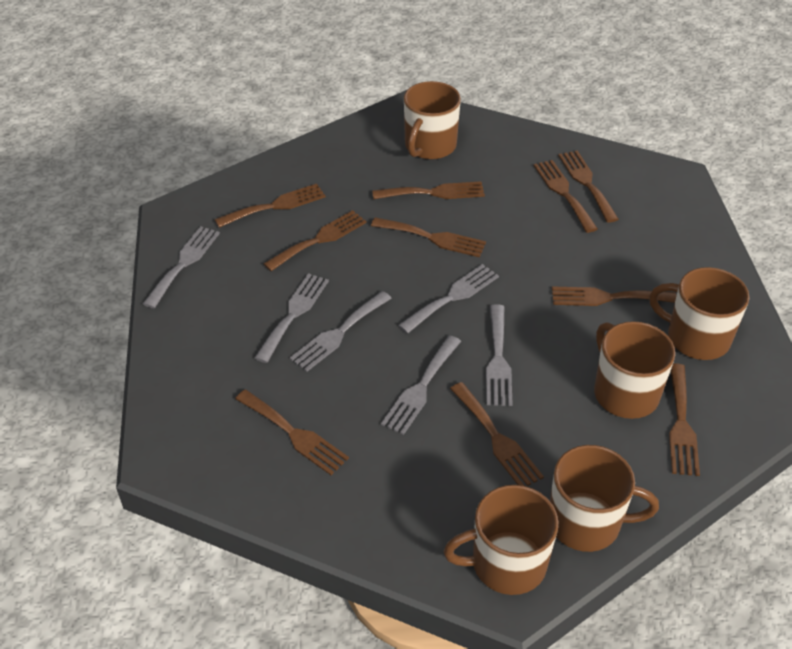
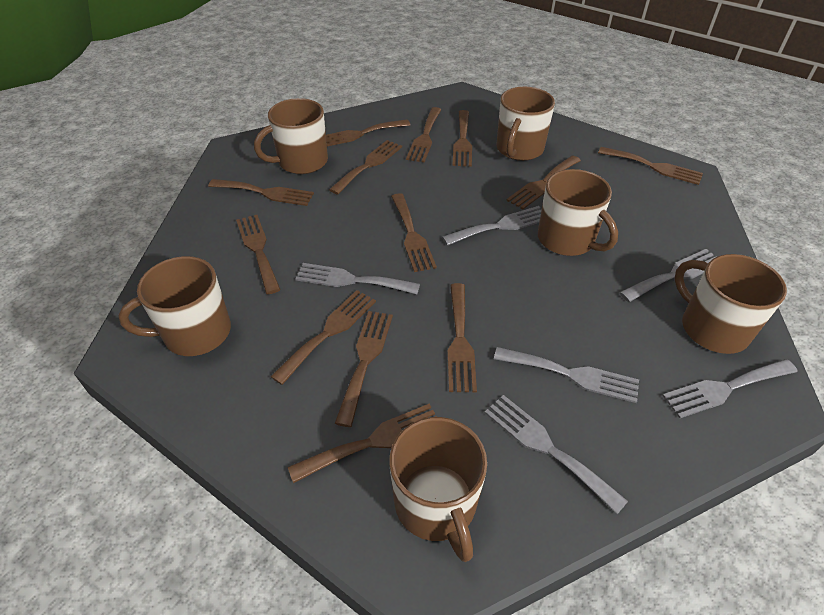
brown fork: 10 -> 13
brown mug: 5 -> 6

